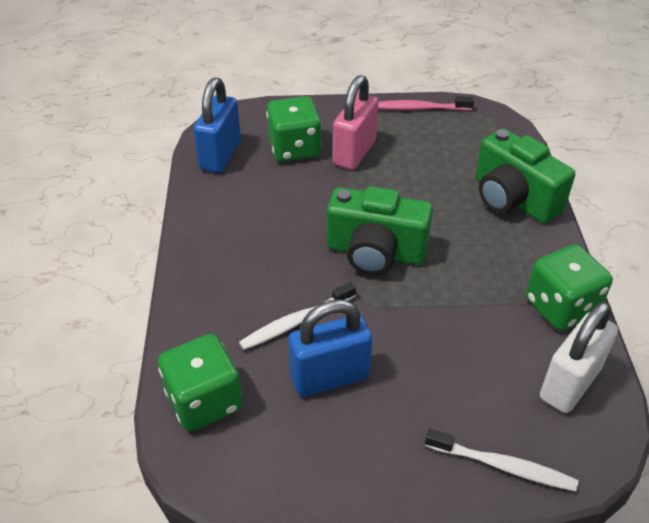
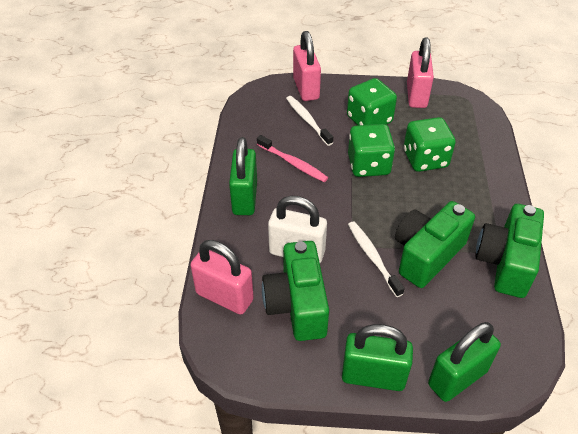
blue padlock: 2 -> 0
green camera: 2 -> 3
green padlock: 0 -> 3
pink padlock: 1 -> 3

